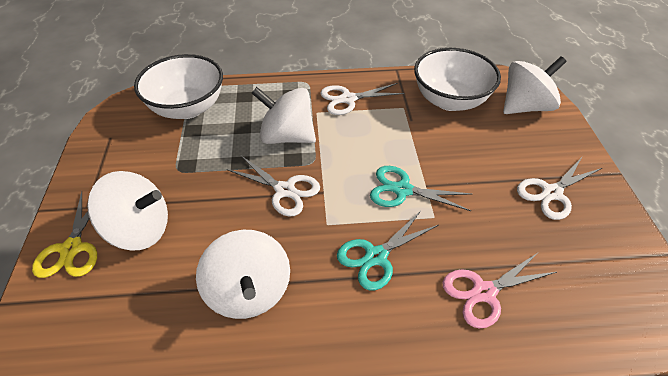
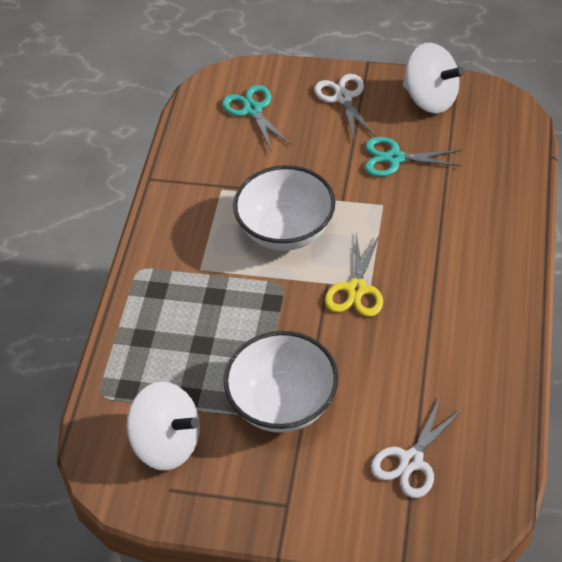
pink scissors: 1 -> 0
white scissors: 3 -> 2
white spinning top: 4 -> 2

